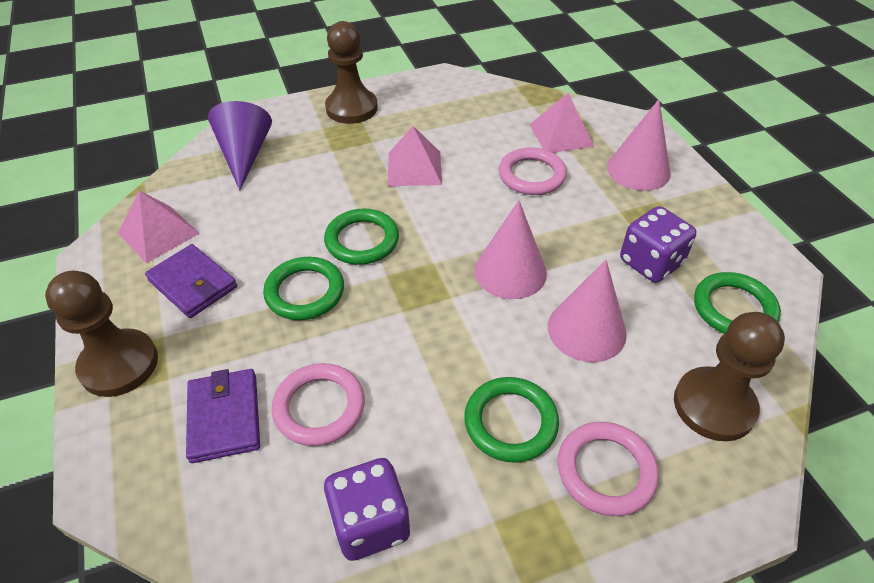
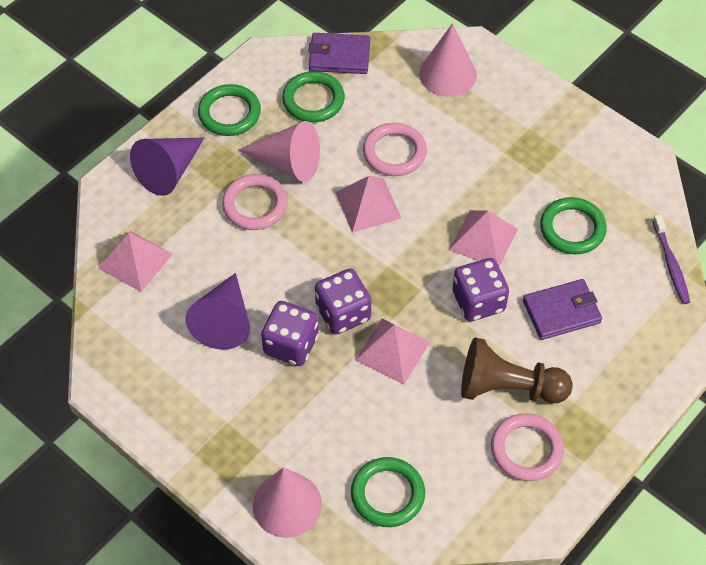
brown pawn: 3 -> 1
pink pyramid: 3 -> 4
purple cone: 1 -> 2
purple dice: 2 -> 3
purple toothbrush: 0 -> 1

